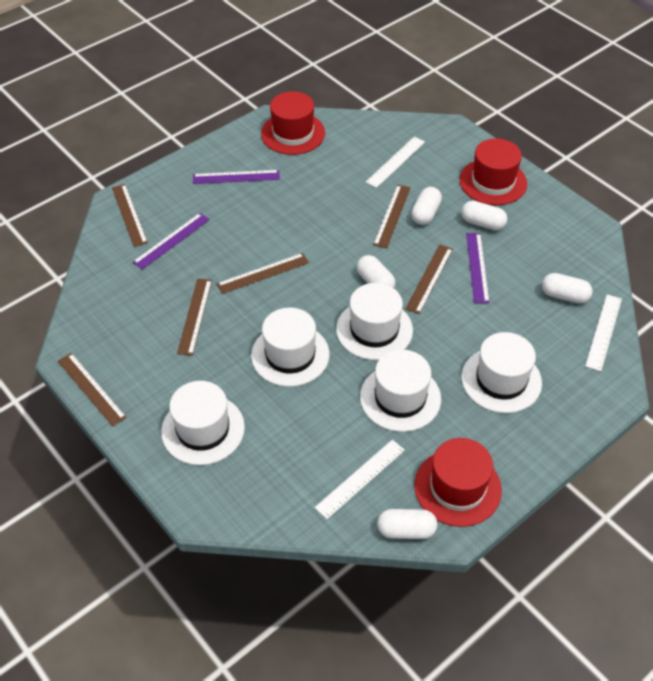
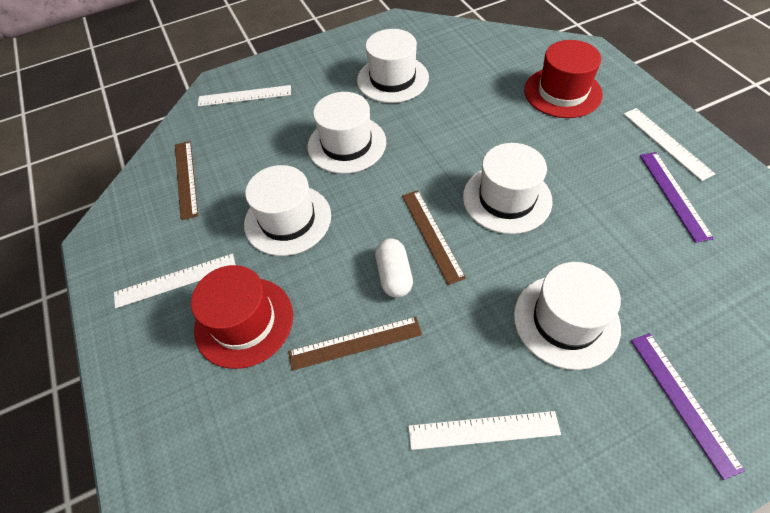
brown ruler: 6 -> 3
purple ruler: 3 -> 2
red hat: 3 -> 2
white capsule: 5 -> 1
white ruler: 3 -> 4

